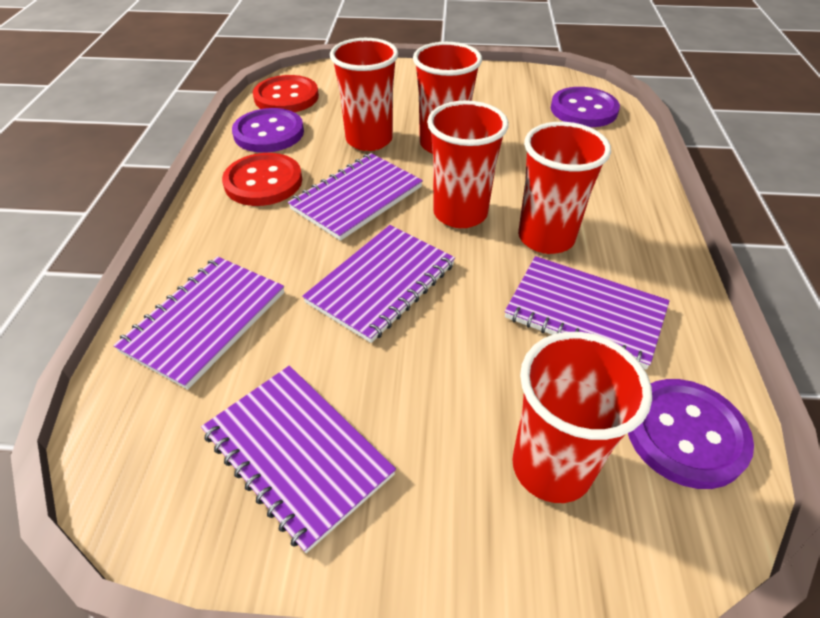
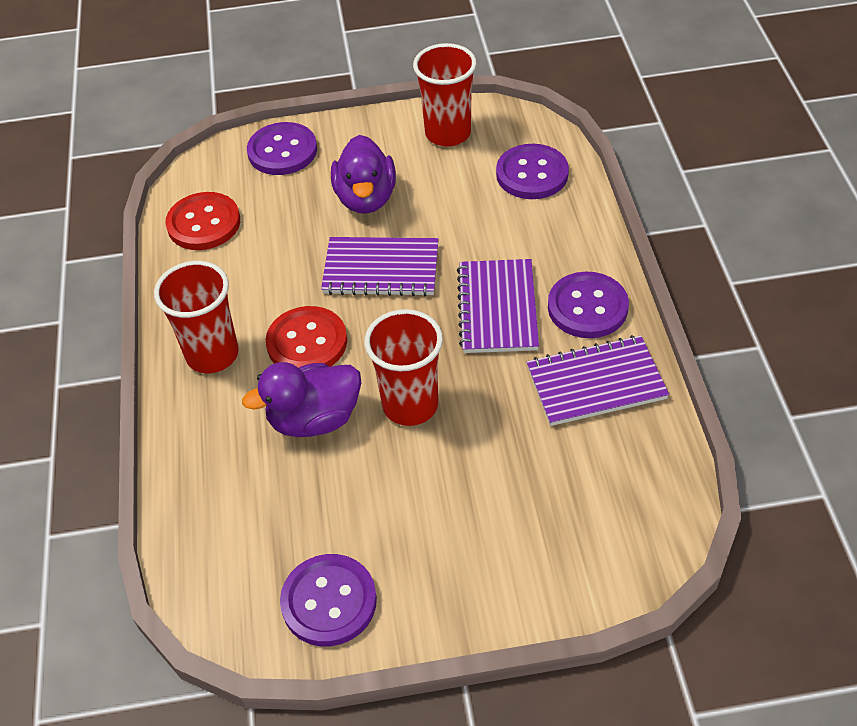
purple button: 3 -> 4
purple duck: 0 -> 2
purple notebook: 5 -> 3
red cup: 5 -> 3

